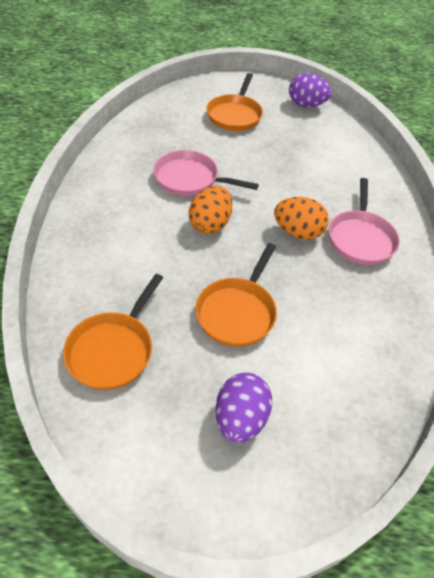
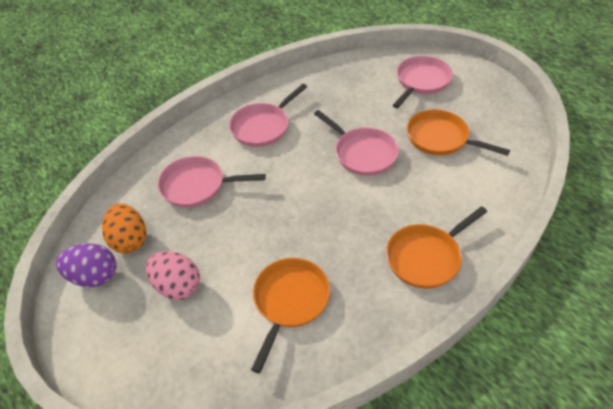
orange egg: 2 -> 1
pink egg: 0 -> 1
pink pan: 2 -> 4
purple egg: 2 -> 1

